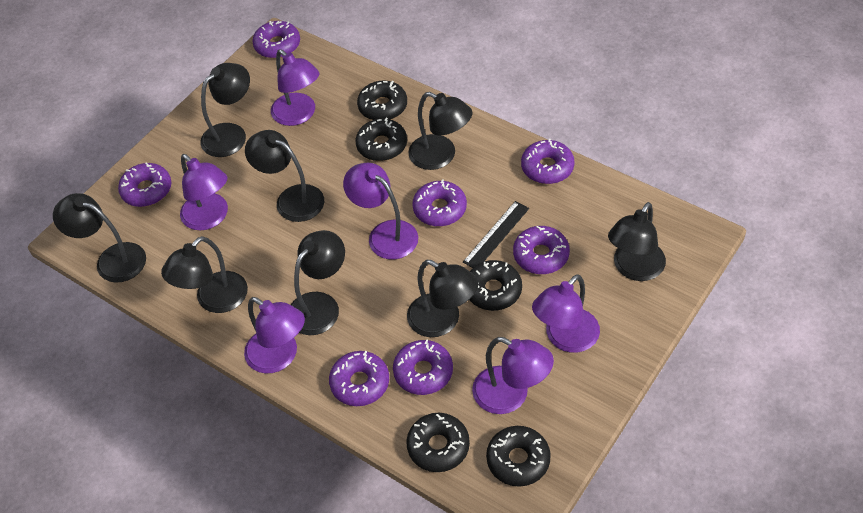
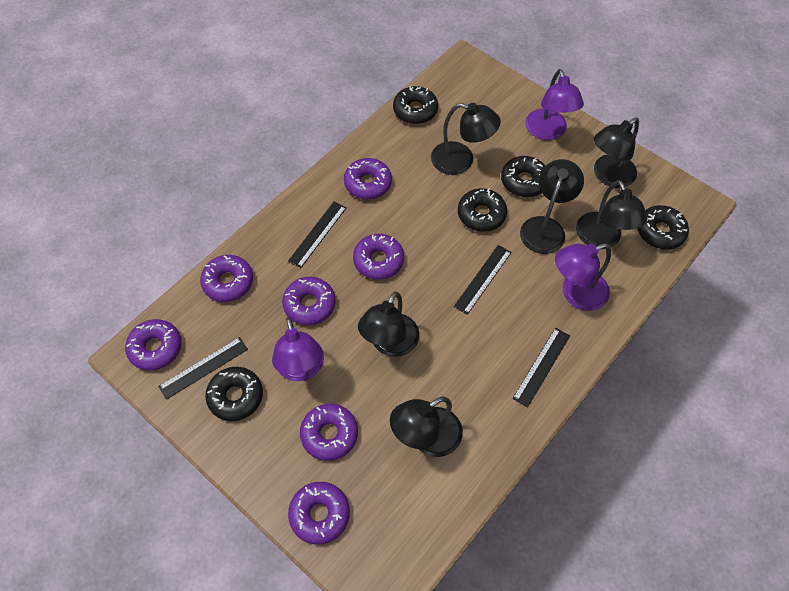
black lamp: 8 -> 6
black ruler: 1 -> 4
purple lamp: 6 -> 3

